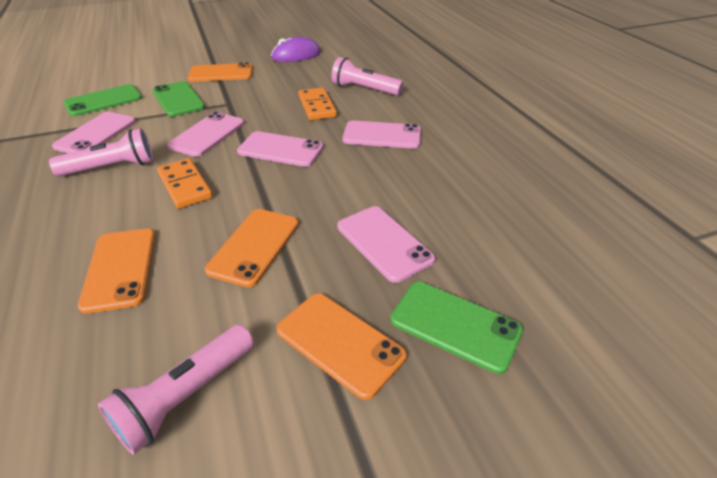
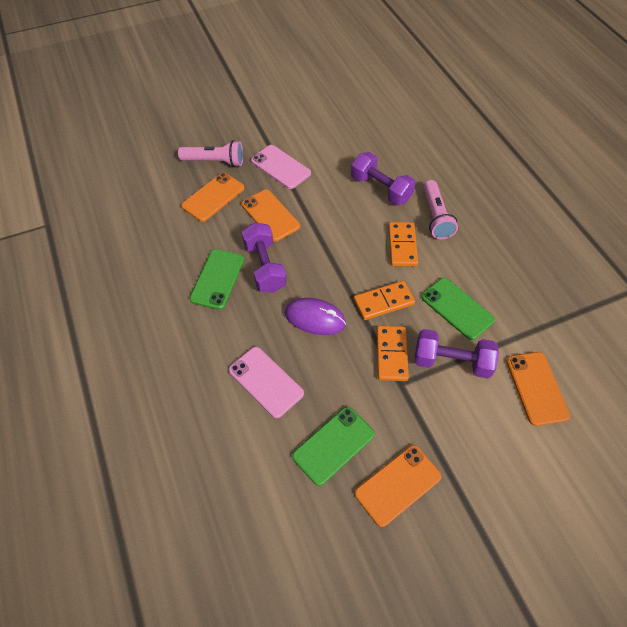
orange domino: 2 -> 3
pink flashlight: 3 -> 2
pink phone: 5 -> 2
purple dumbbell: 0 -> 3

